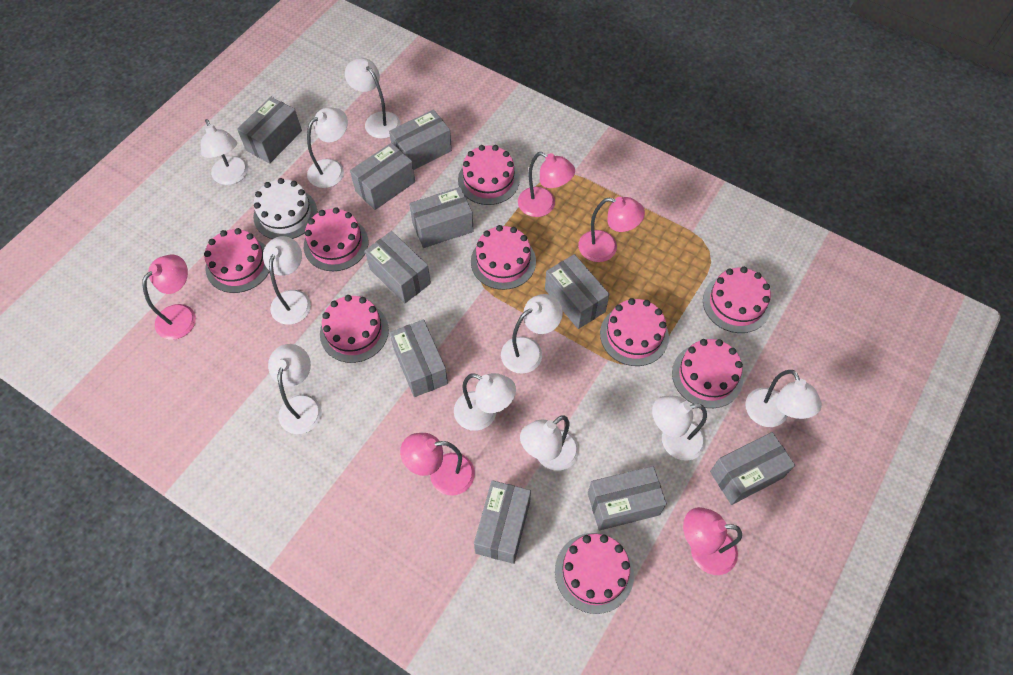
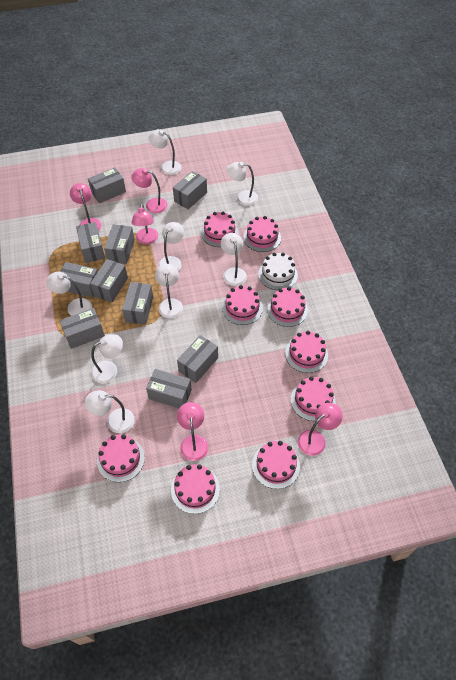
white lamp: 10 -> 8

